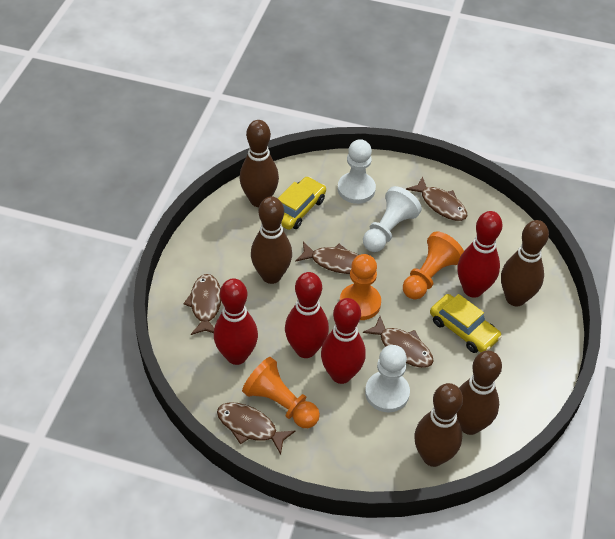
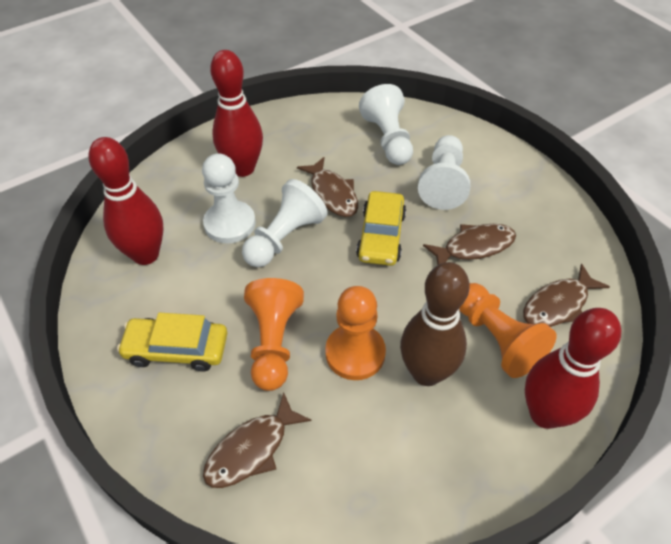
brown bowling pin: 5 -> 1
brown fish: 5 -> 4
red bowling pin: 4 -> 3
white pawn: 3 -> 4

